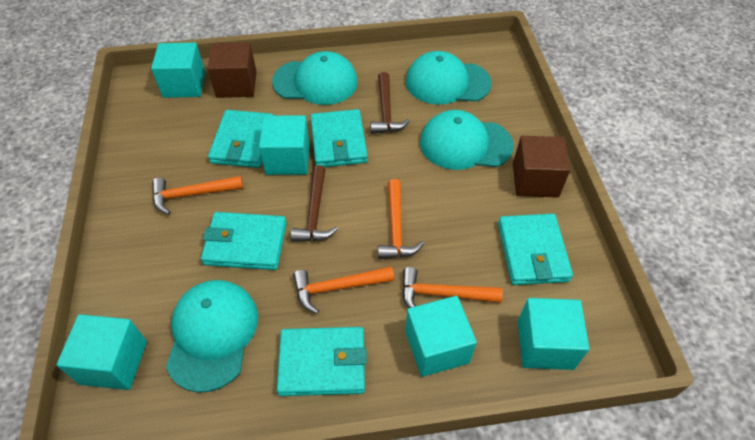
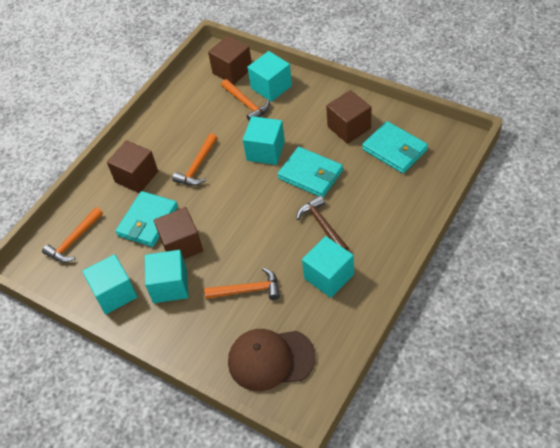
brown cap: 0 -> 1
brown cube: 2 -> 4
brown hammer: 2 -> 1
turquoise cap: 4 -> 0
turquoise wallet: 5 -> 3

